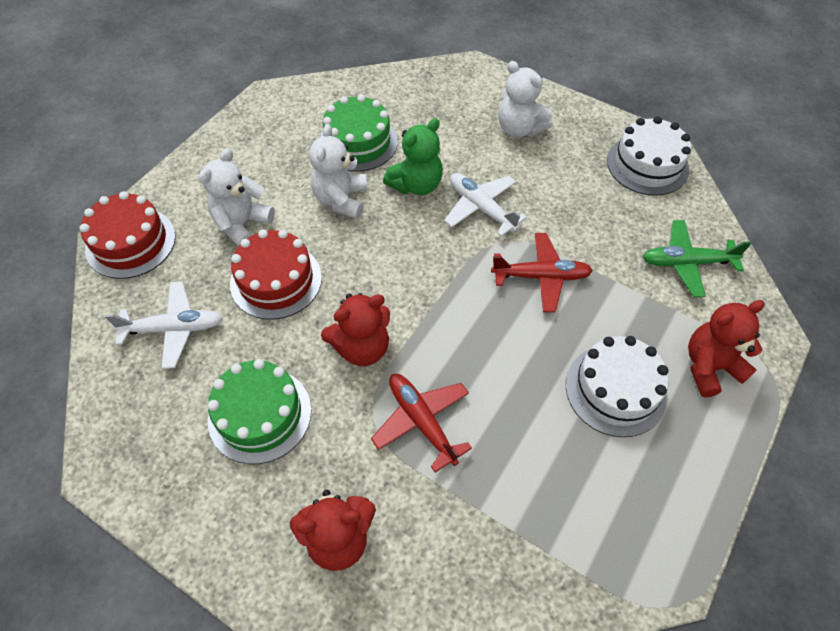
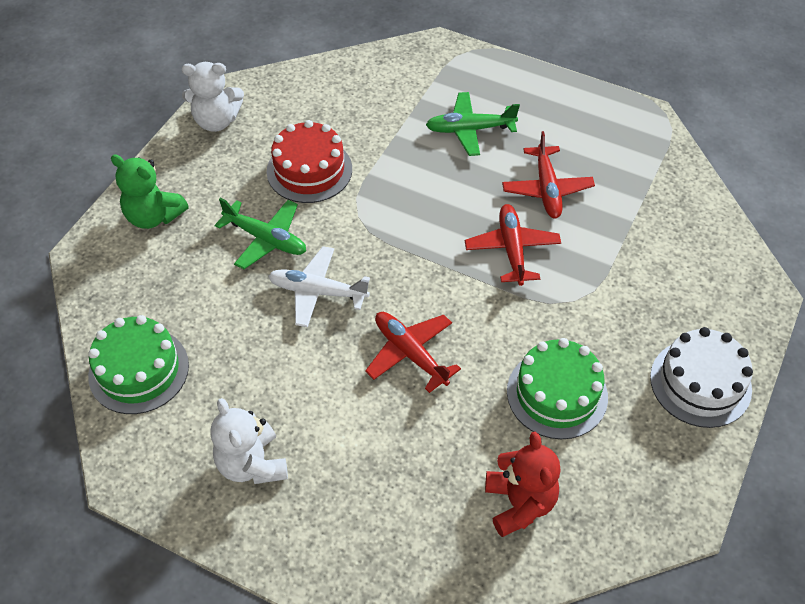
green plane: 1 -> 2
red cake: 2 -> 1
red plane: 2 -> 3
red teddy bear: 3 -> 1
white cake: 2 -> 1
white plane: 2 -> 1
white teddy bear: 3 -> 2

